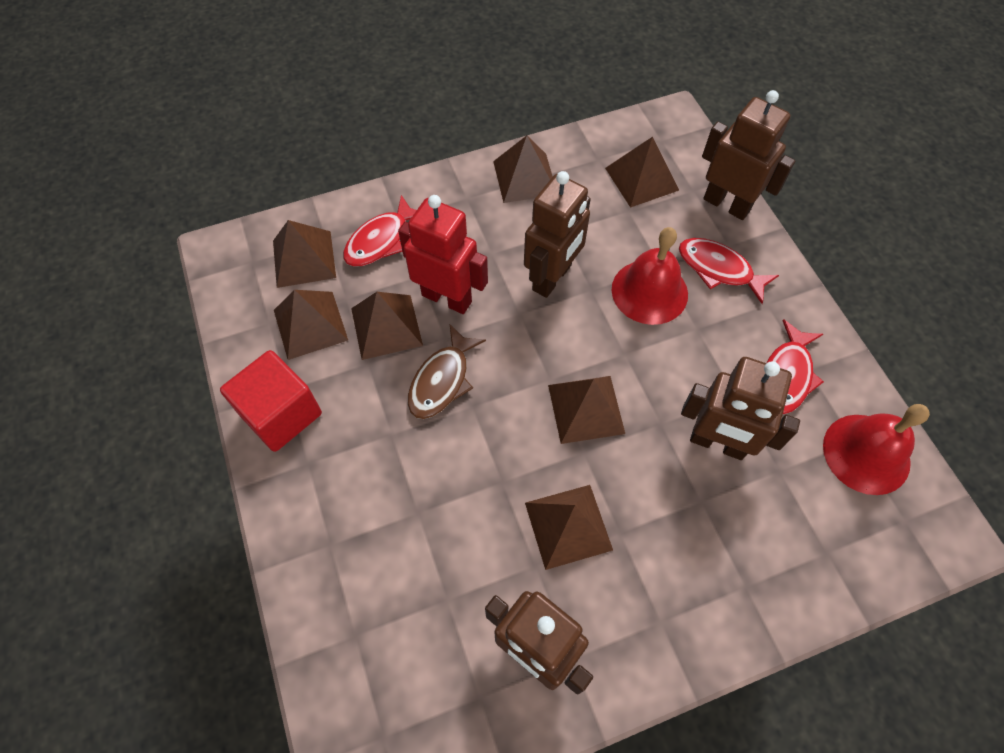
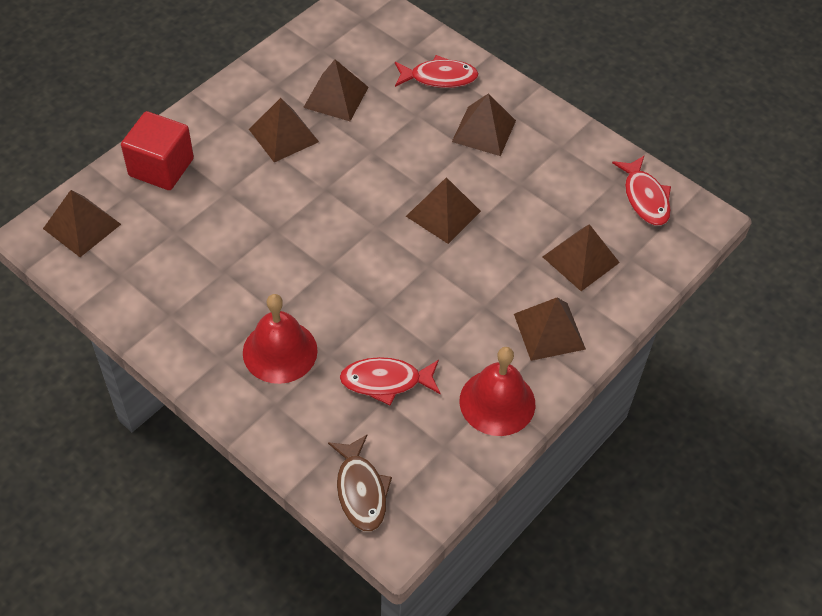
brown robot: 4 -> 0
red robot: 1 -> 0

